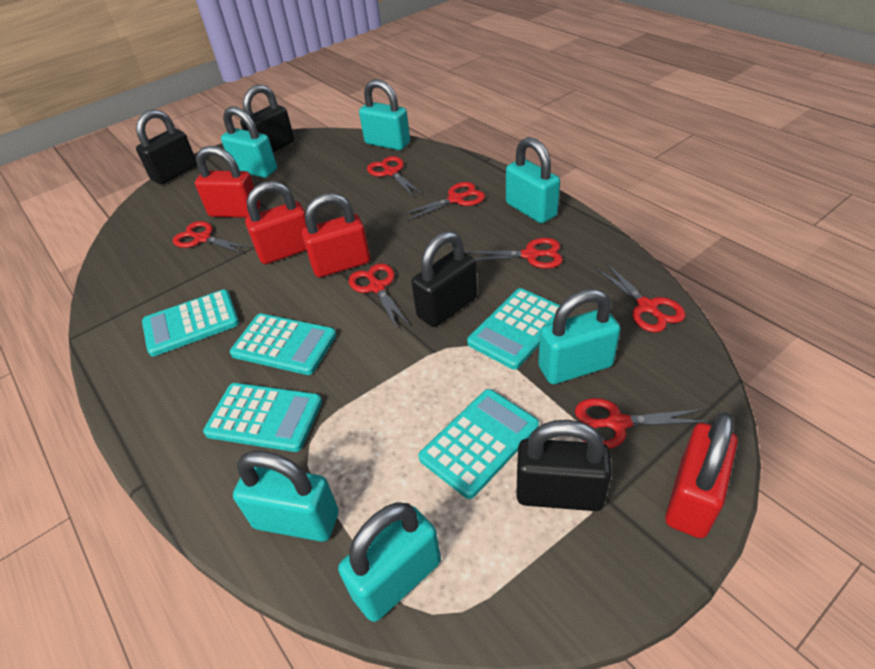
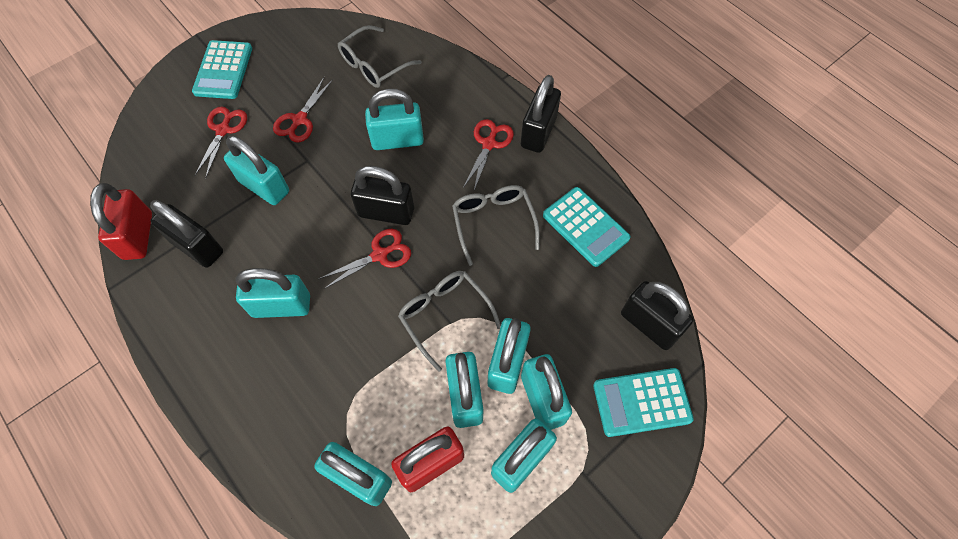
grey glasses: 0 -> 3
red padlock: 4 -> 2
red scissors: 7 -> 4
turquoise calculator: 5 -> 3
turquoise padlock: 6 -> 8

